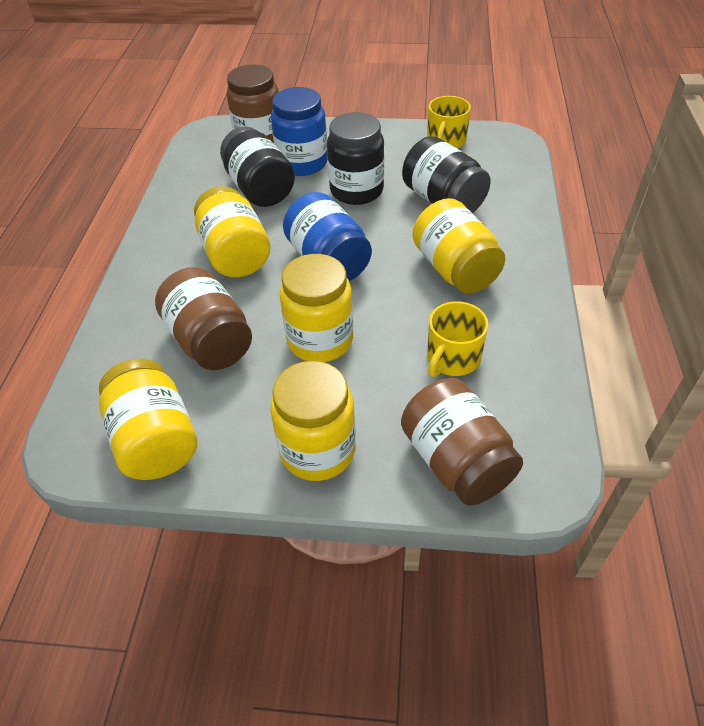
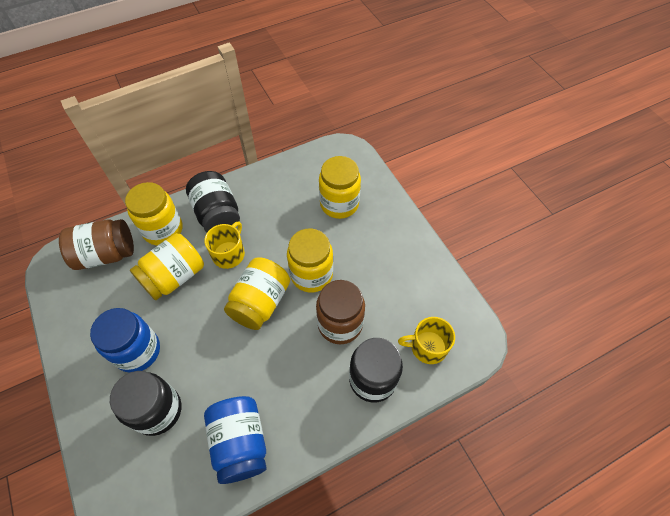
brown jar: 3 -> 2

